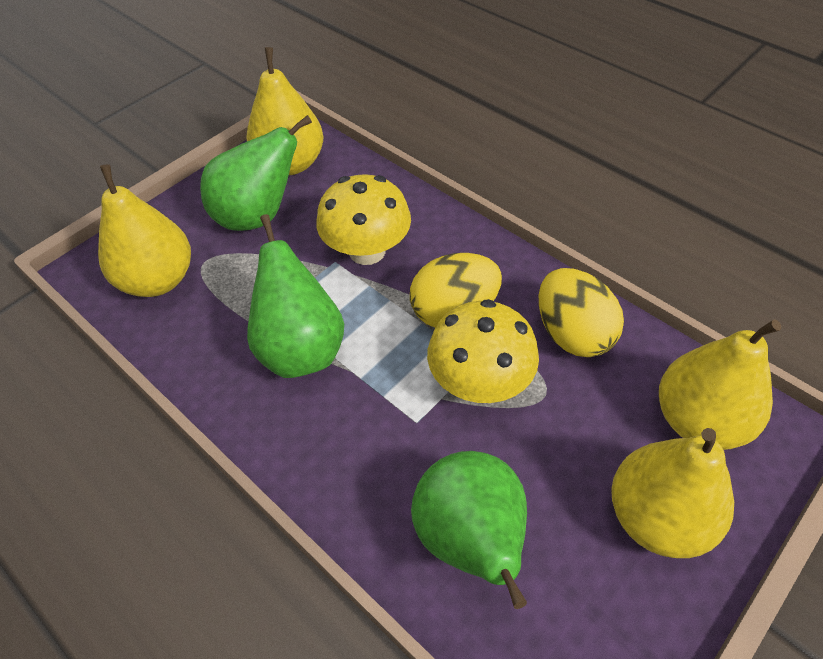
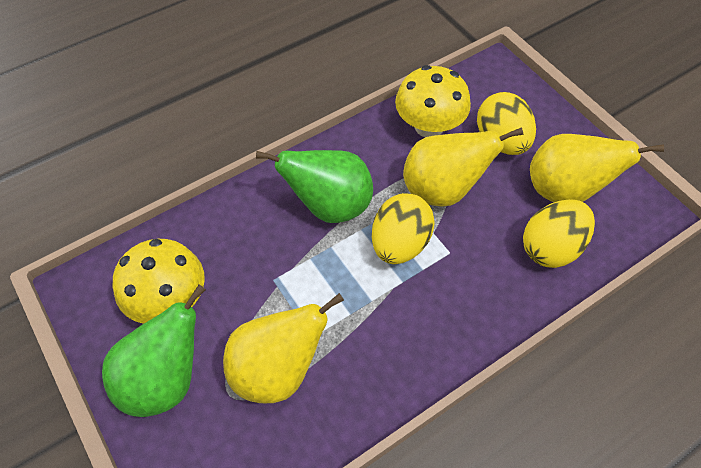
green pear: 3 -> 2
yellow egg: 2 -> 3
yellow pear: 4 -> 3

